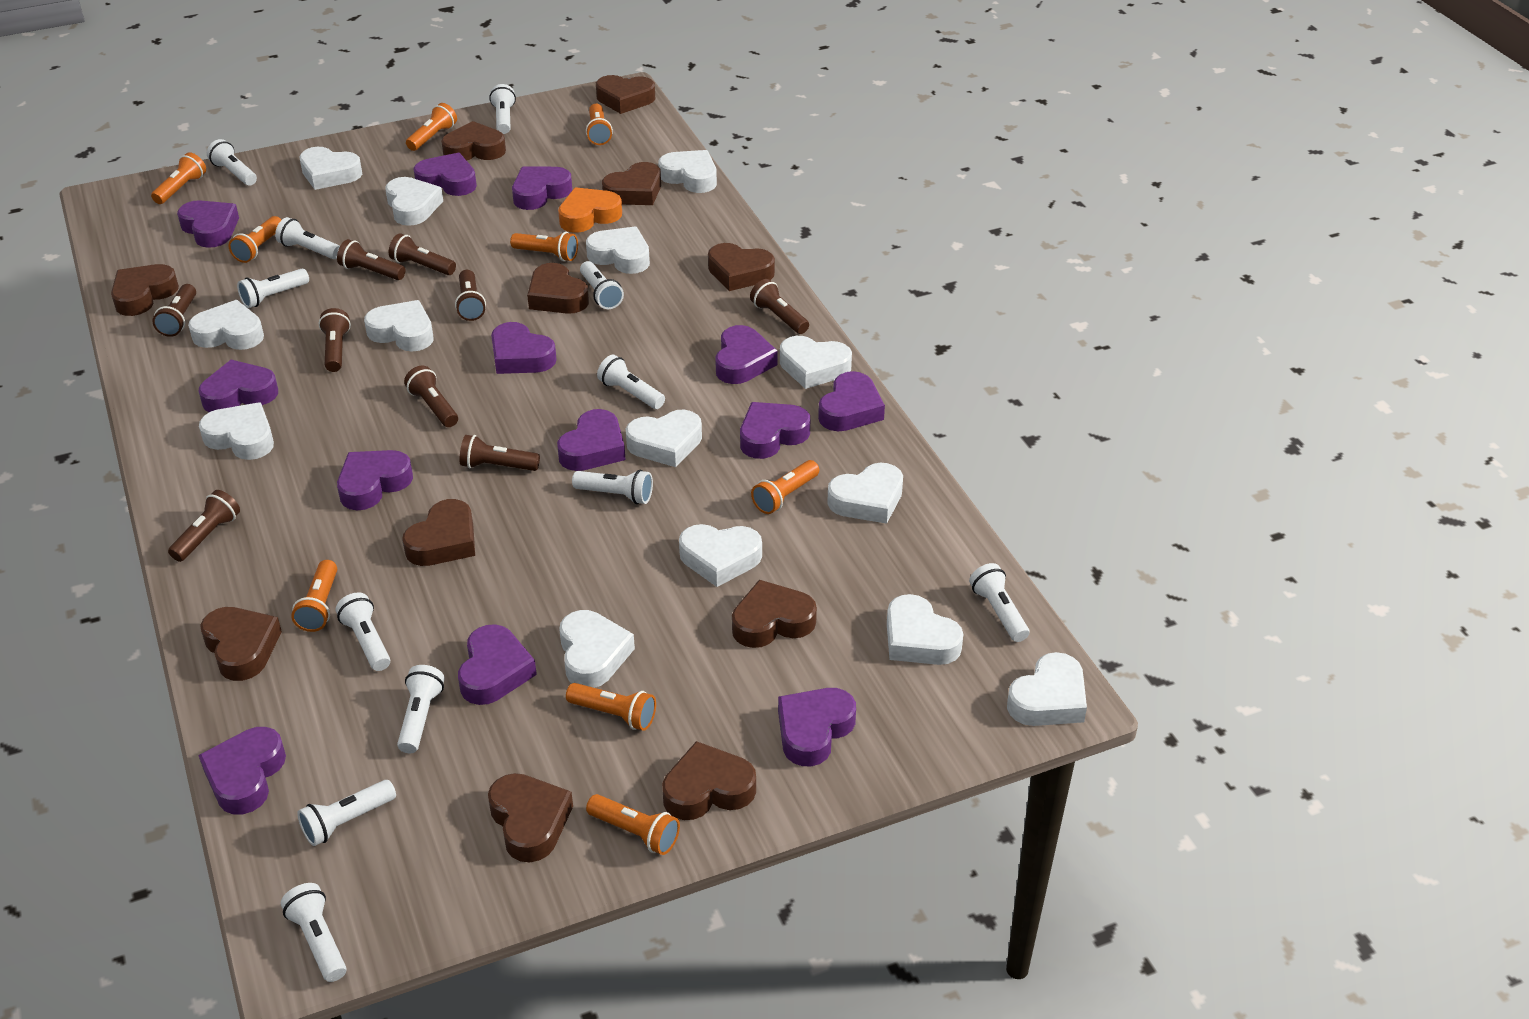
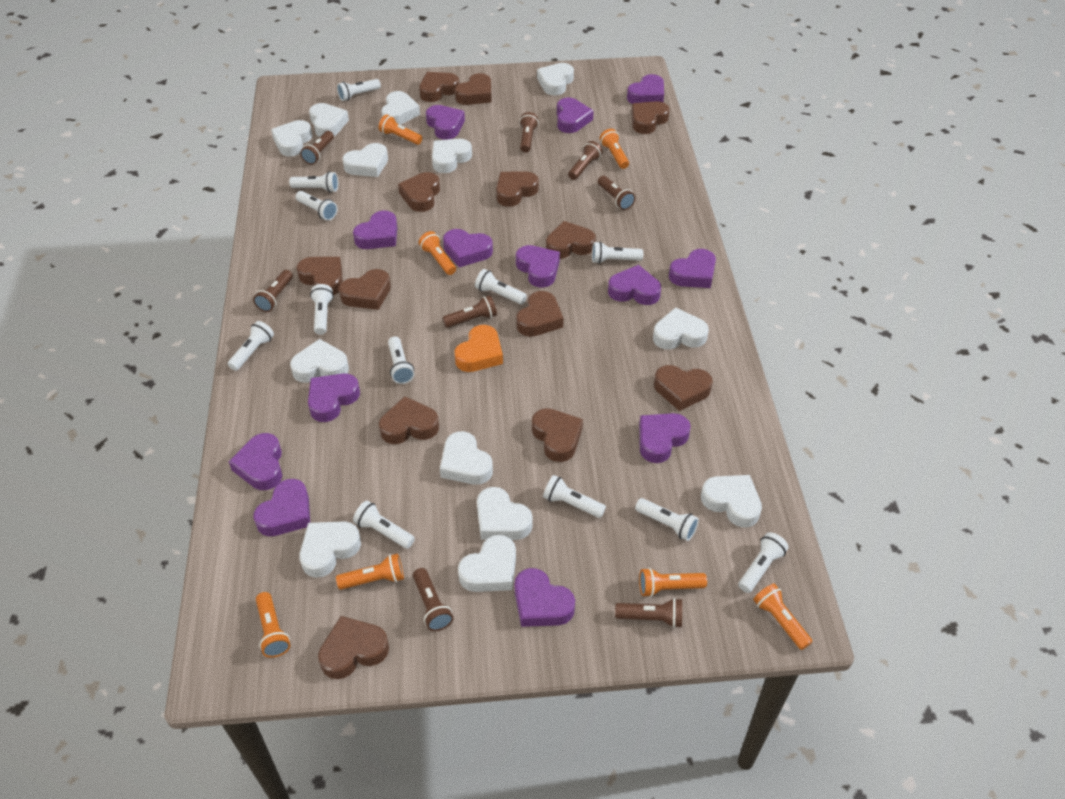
brown flashlight: 9 -> 8
brown heart: 11 -> 13
orange flashlight: 9 -> 7
white heart: 14 -> 13

